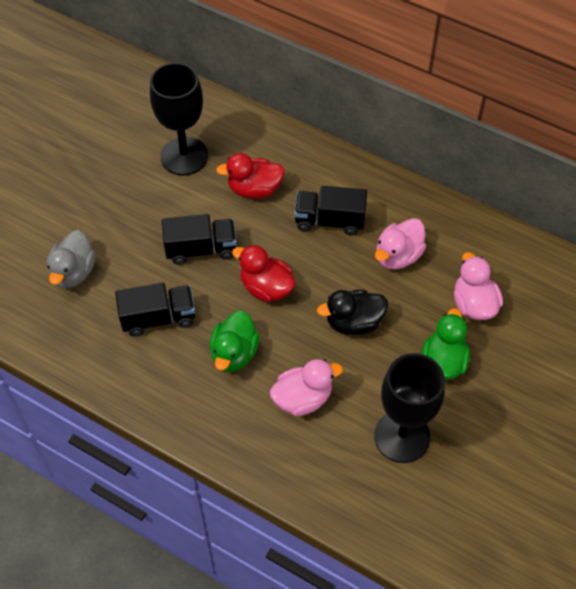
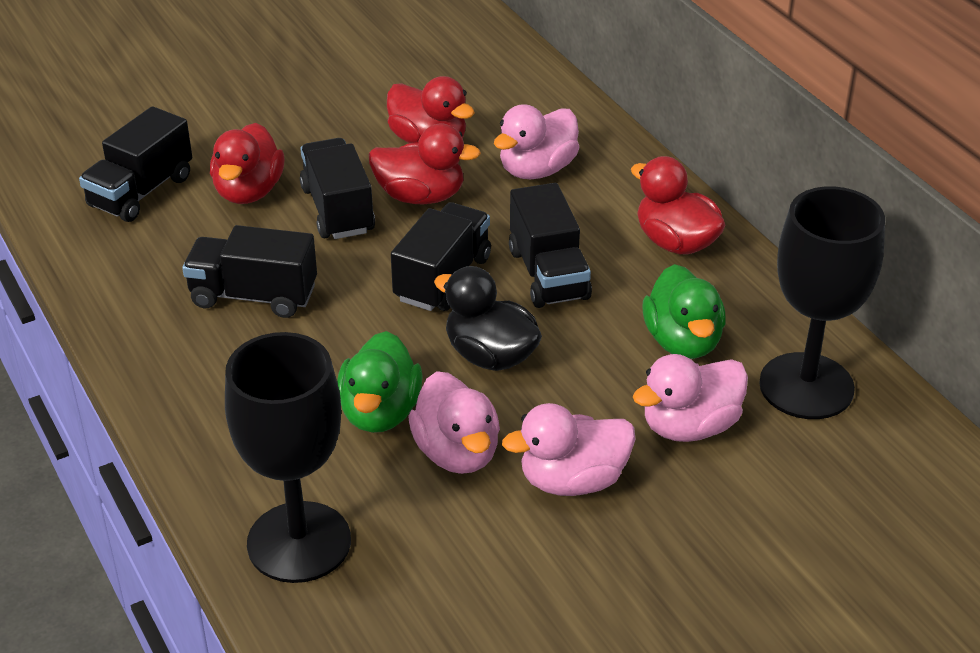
black truck: 3 -> 5
grey duck: 1 -> 0
pink duck: 3 -> 4
red duck: 2 -> 4

